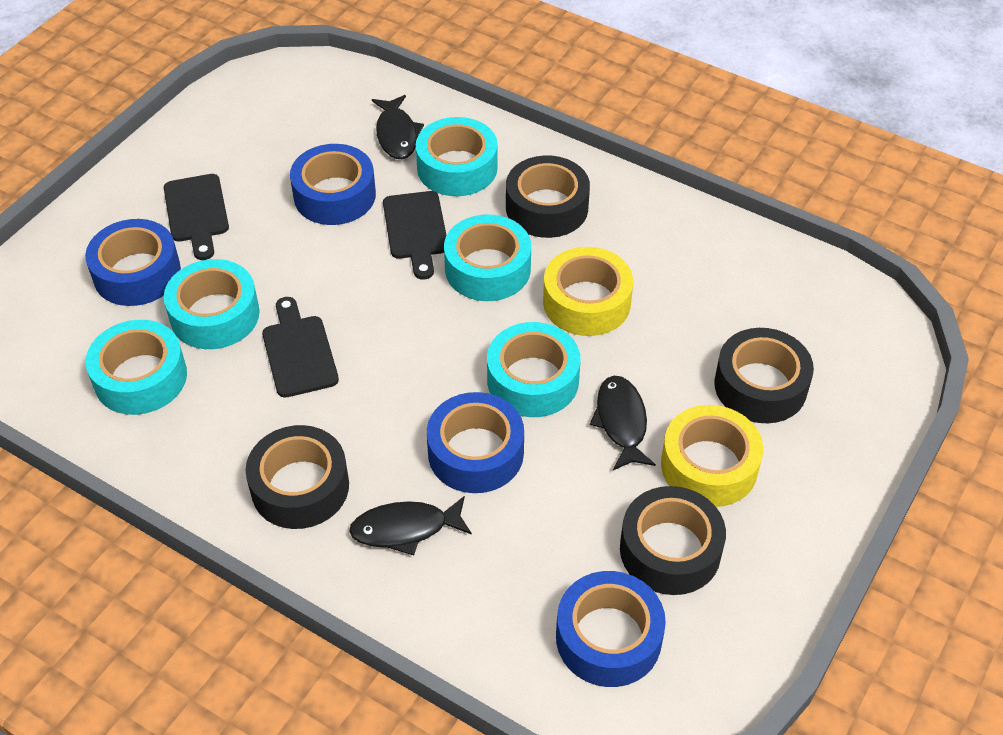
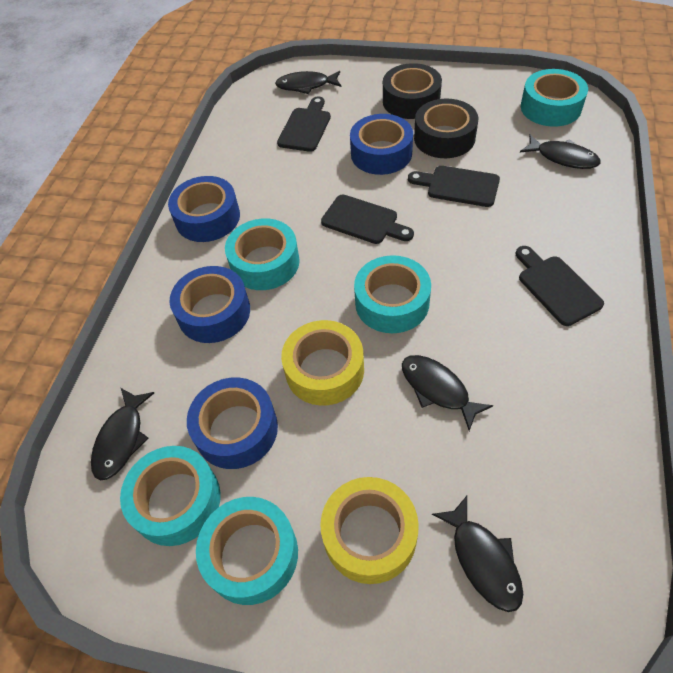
black cutting board: 3 -> 4
black fish: 3 -> 5
black tape: 4 -> 2

